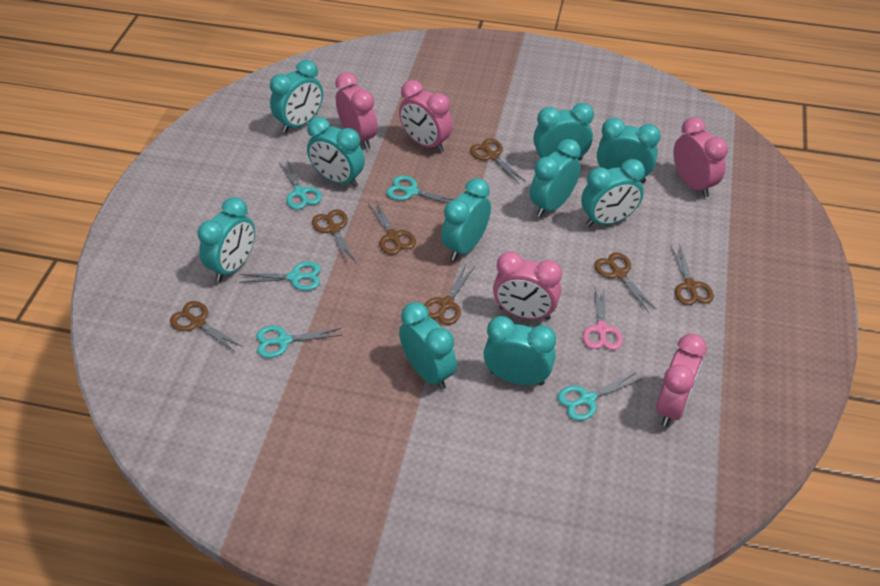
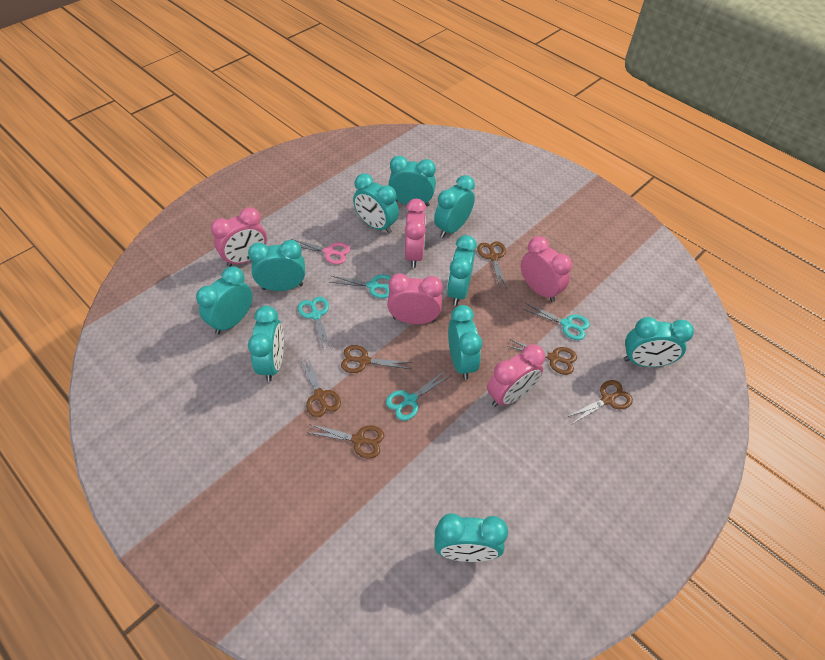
brown scissors: 7 -> 6
turquoise scissors: 5 -> 4

